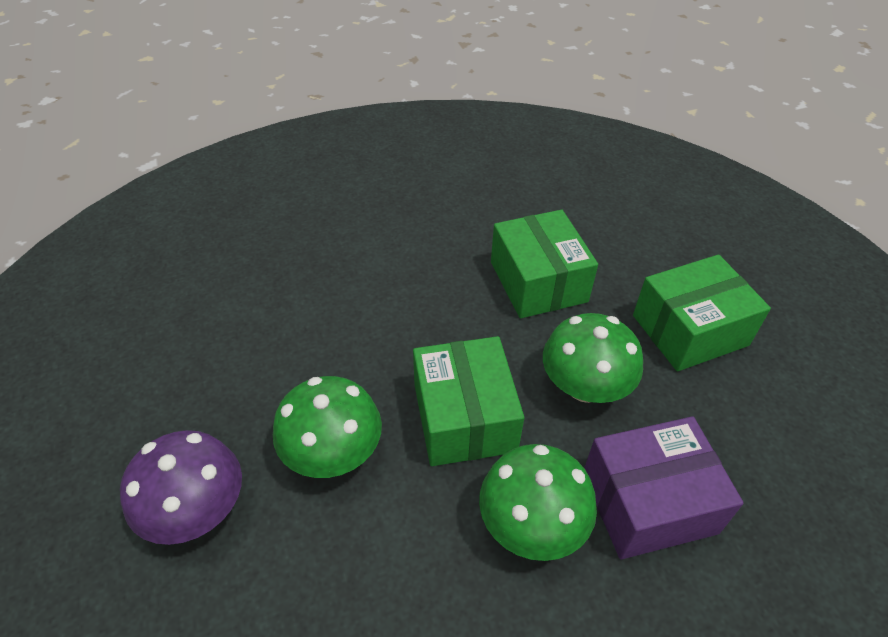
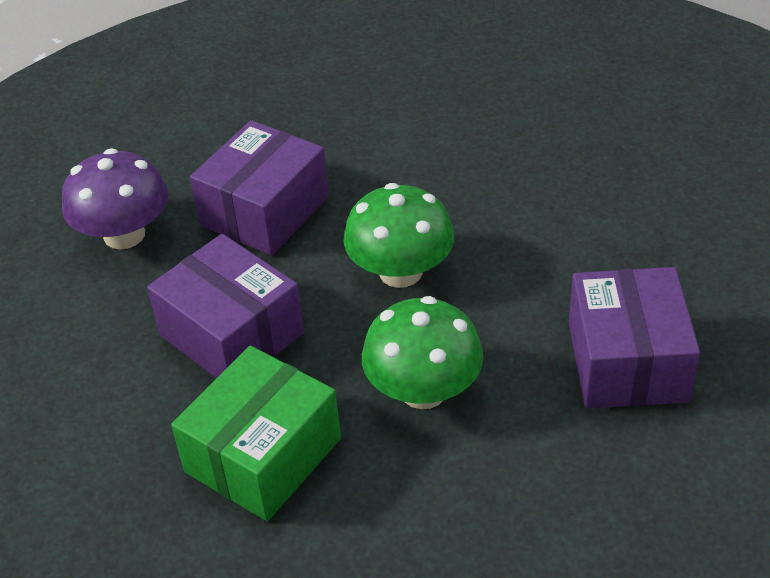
green box: 3 -> 1
green mushroom: 3 -> 2
purple box: 1 -> 3

